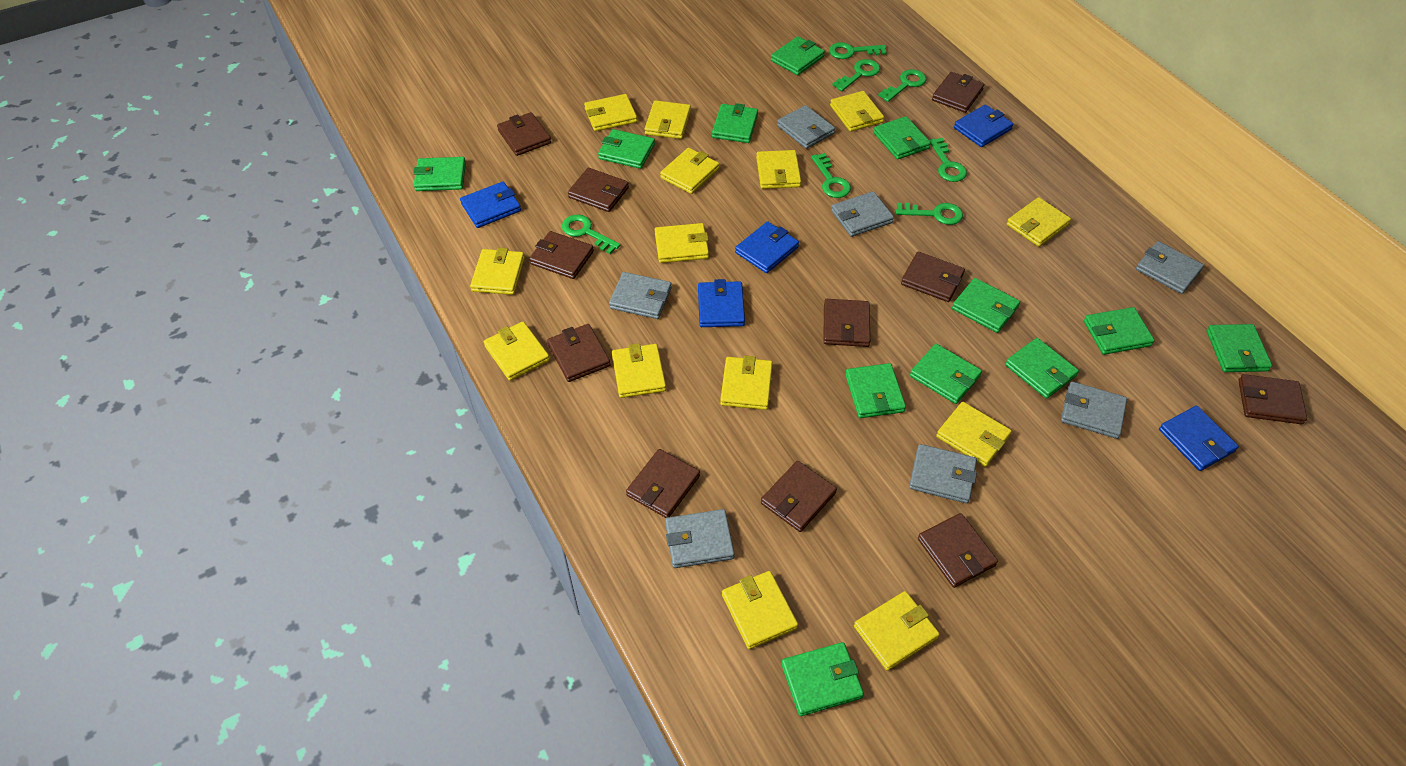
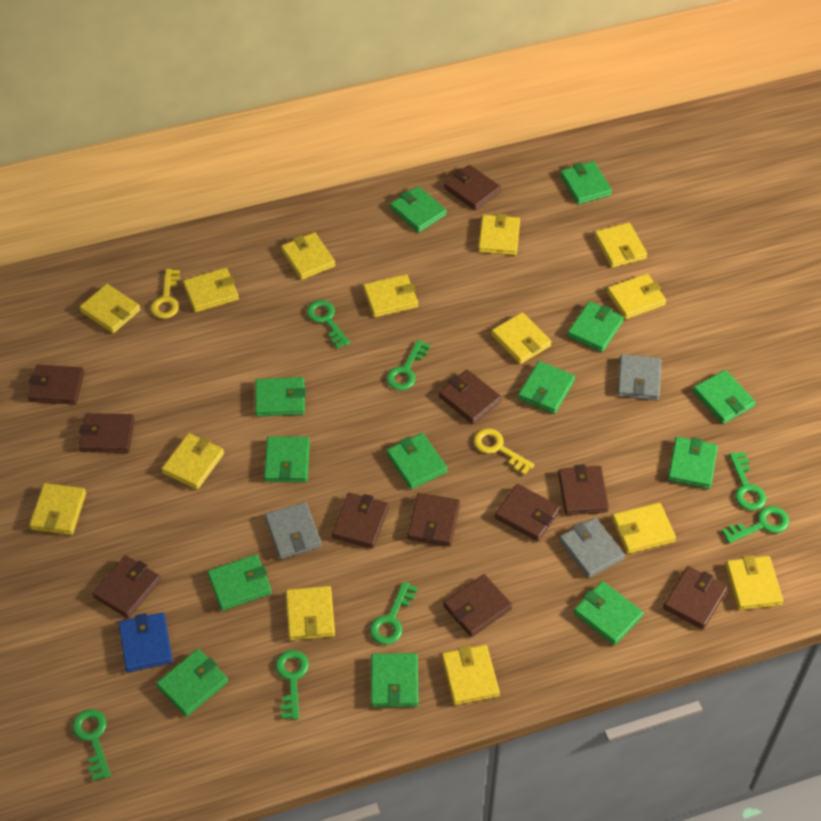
blue wallet: 5 -> 1
green wallet: 12 -> 13
grey wallet: 7 -> 3
yellow key: 0 -> 2

